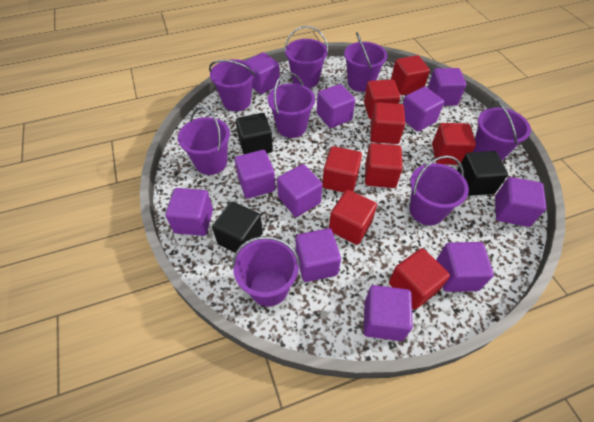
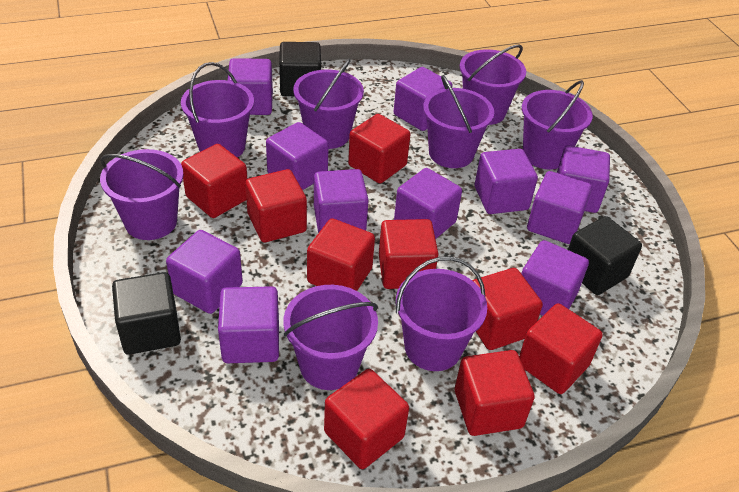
red cube: 8 -> 9

